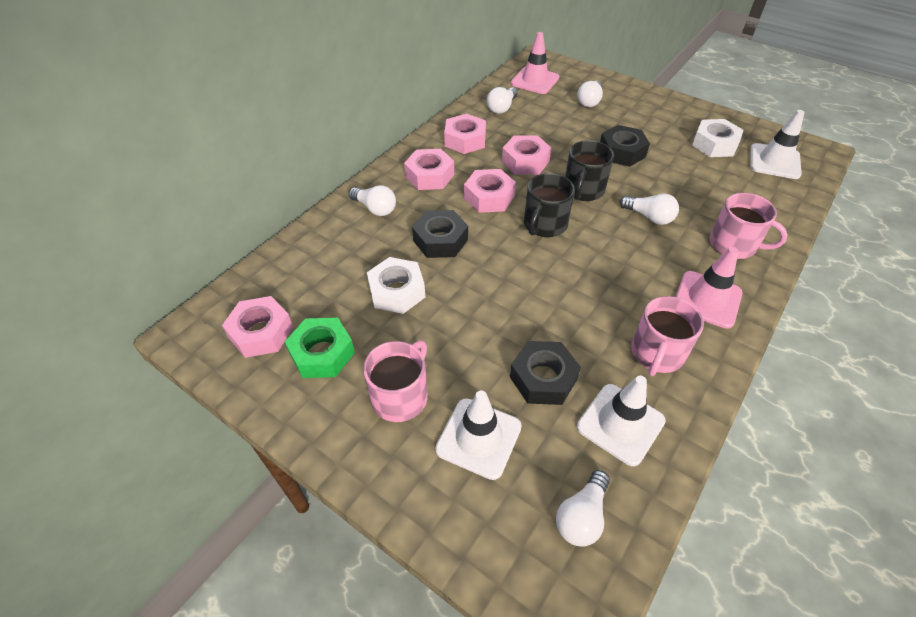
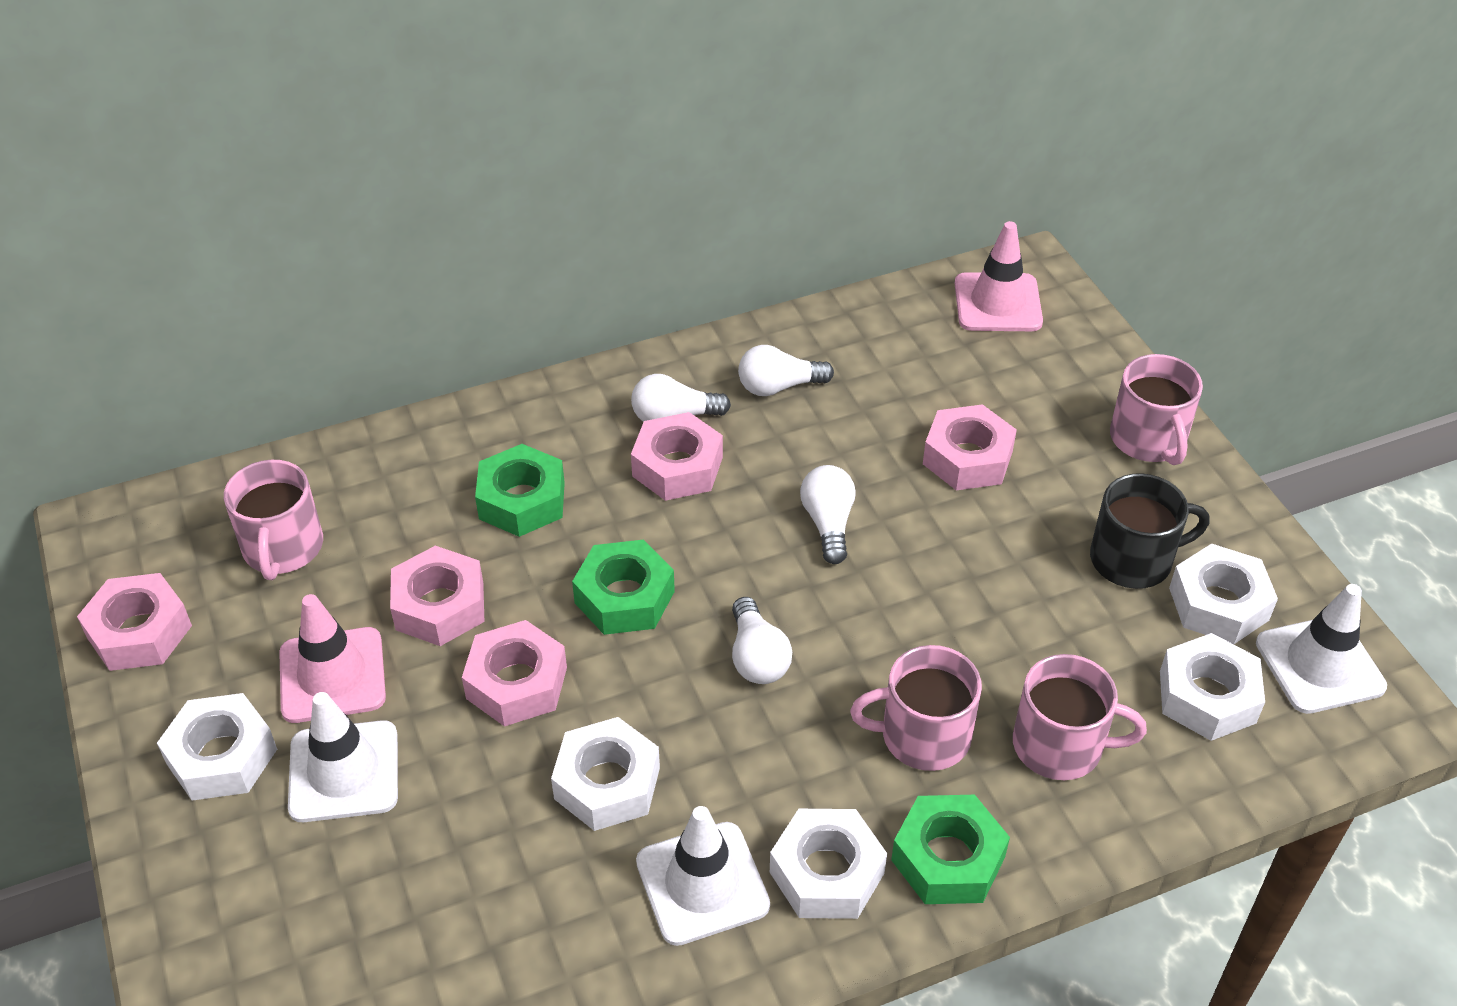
black mug: 2 -> 1
black nut: 3 -> 0
green nut: 1 -> 3
pink mug: 3 -> 4
white light bulb: 5 -> 4
white nut: 2 -> 5

